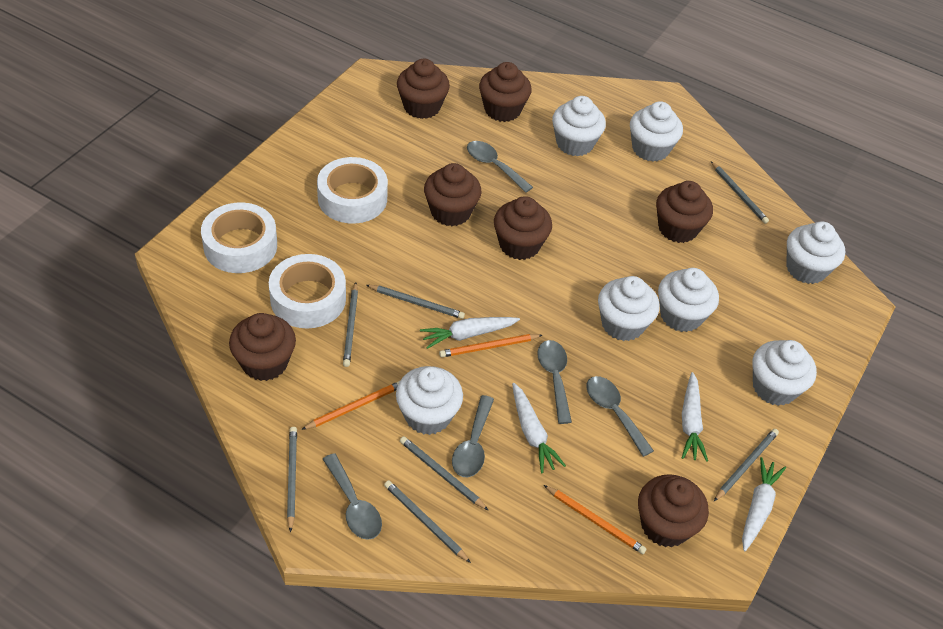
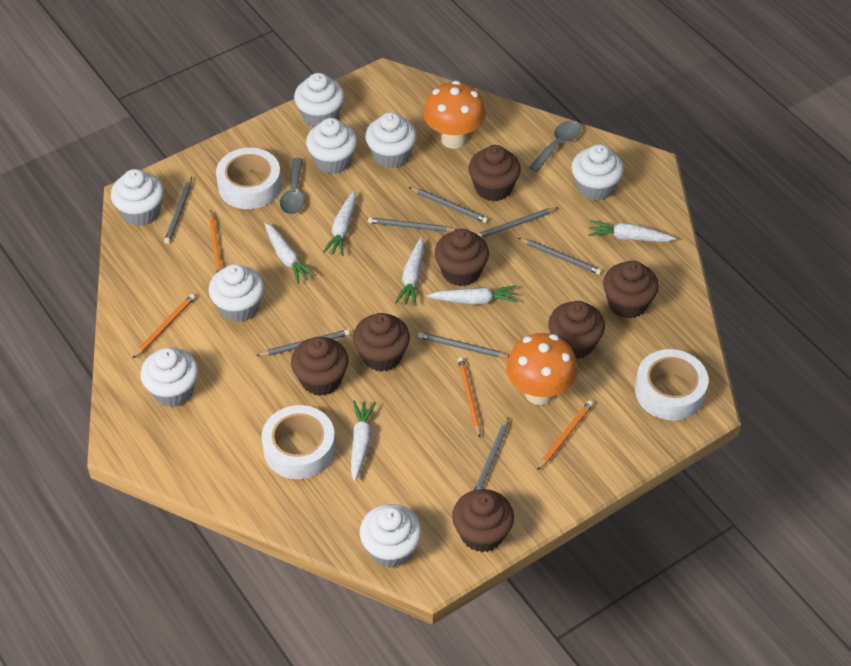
grey pencil: 7 -> 8
grey spoon: 5 -> 2
orange mushroom: 0 -> 2
orange pencil: 3 -> 4
white carrot: 4 -> 6
white cupcake: 7 -> 8

